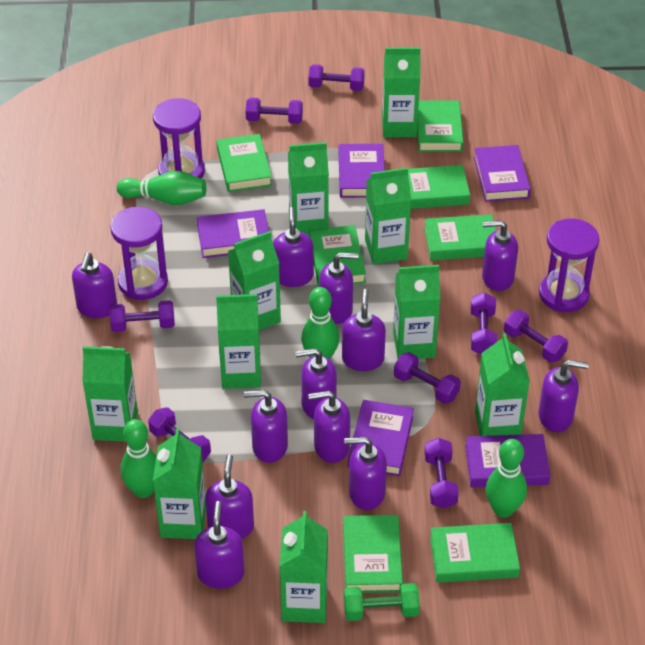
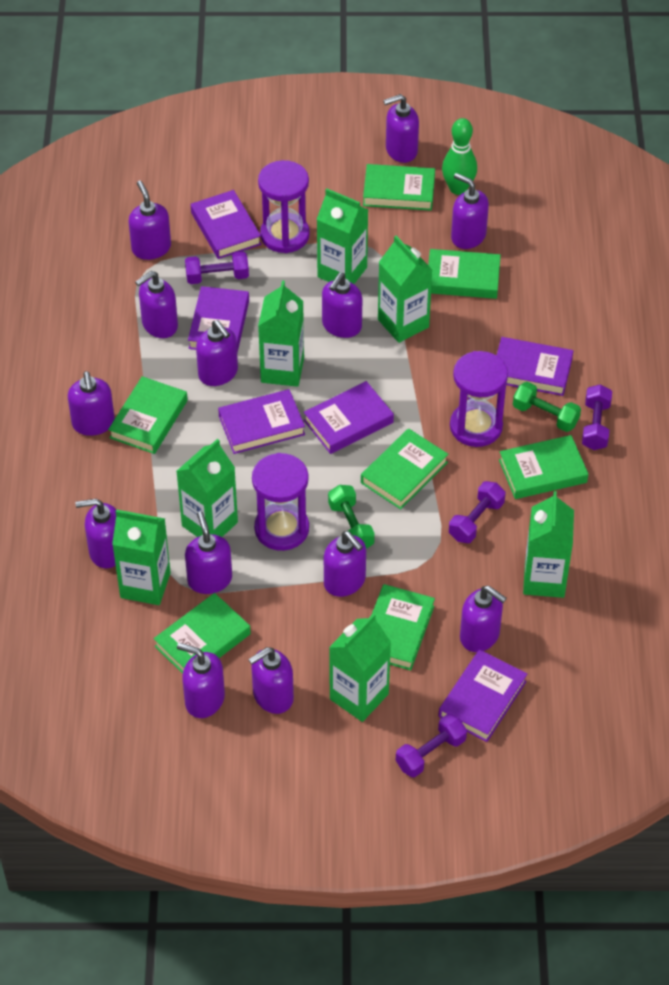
green bowling pin: 4 -> 1
green carton: 10 -> 7
green dumbbell: 1 -> 2
purple book: 5 -> 6
purple dumbbell: 8 -> 4
purple soap dispenser: 12 -> 13

